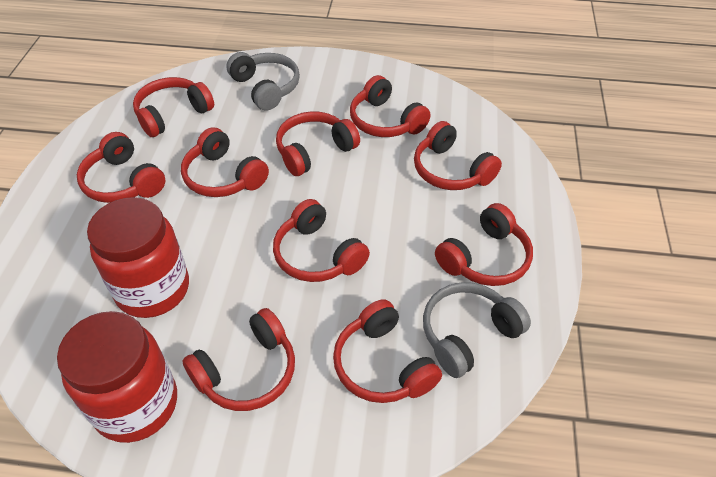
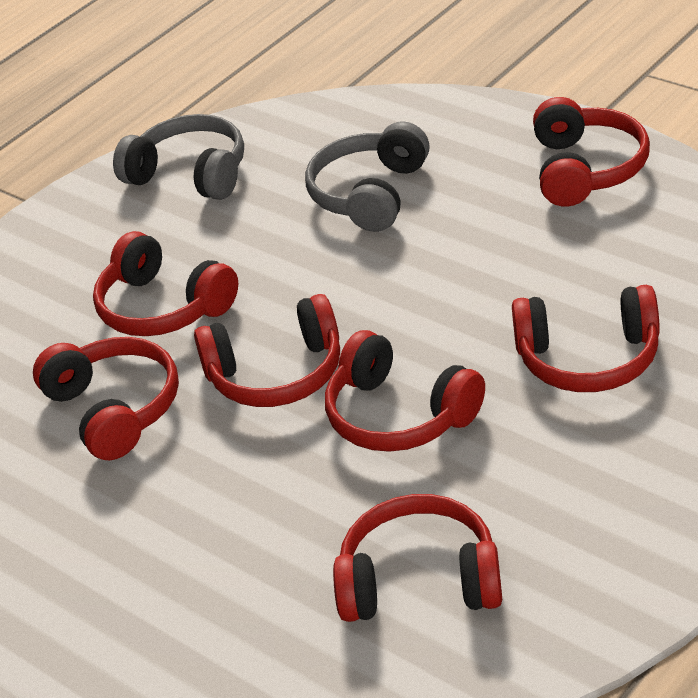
red headphones: 10 -> 7
red jar: 2 -> 0

